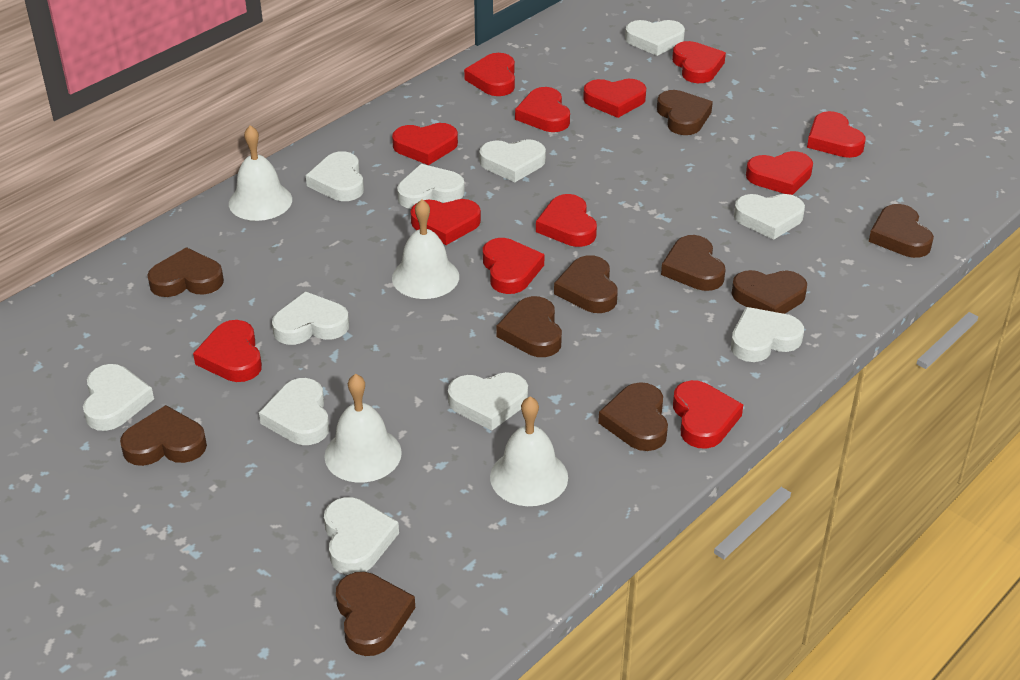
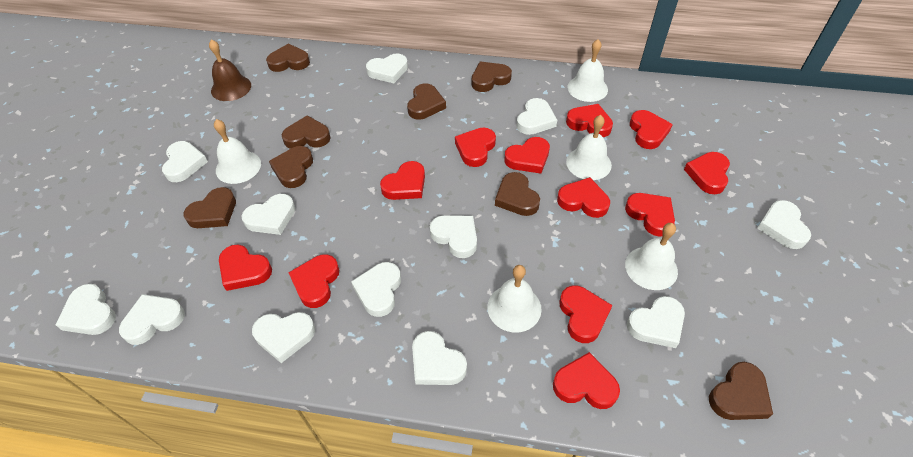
brown bell: 0 -> 1
brown heart: 10 -> 8
white bell: 4 -> 5
white heart: 11 -> 12

